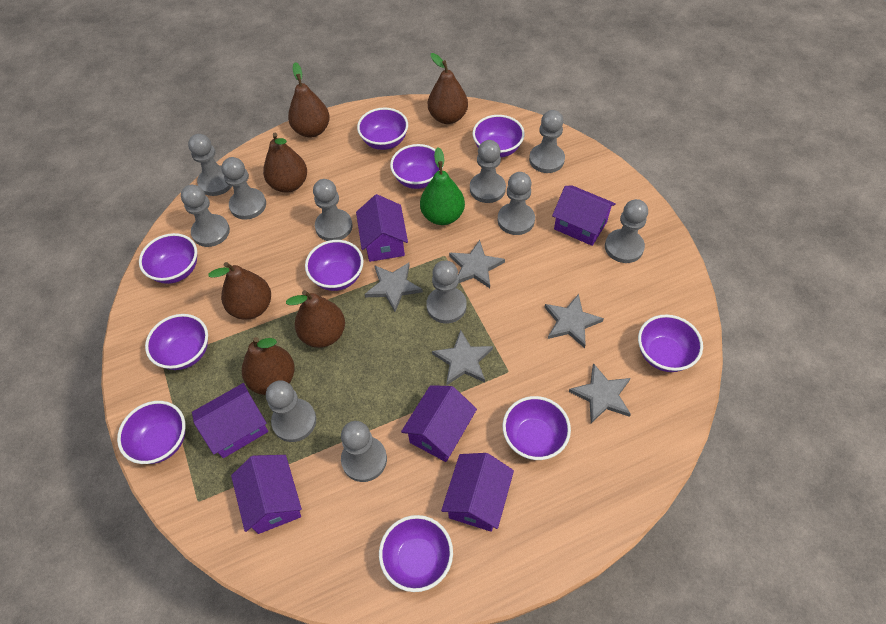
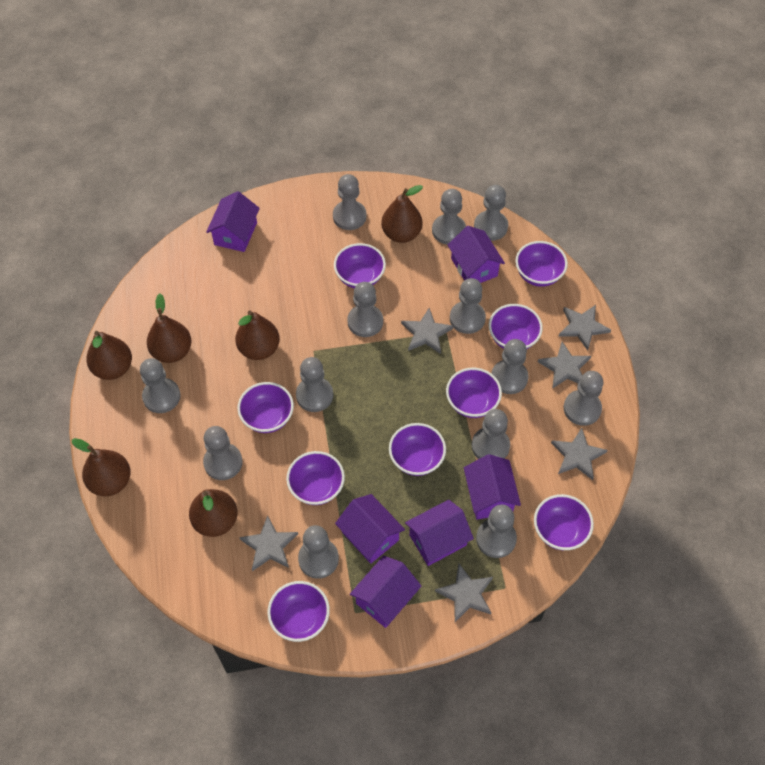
green pear: 1 -> 0
grey pawn: 11 -> 13
grey star: 5 -> 6
purple bowl: 10 -> 9

